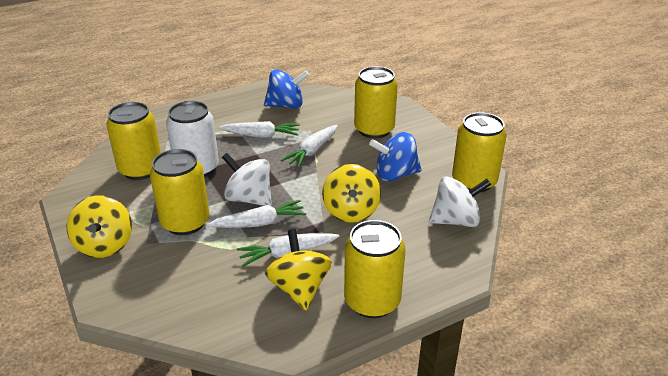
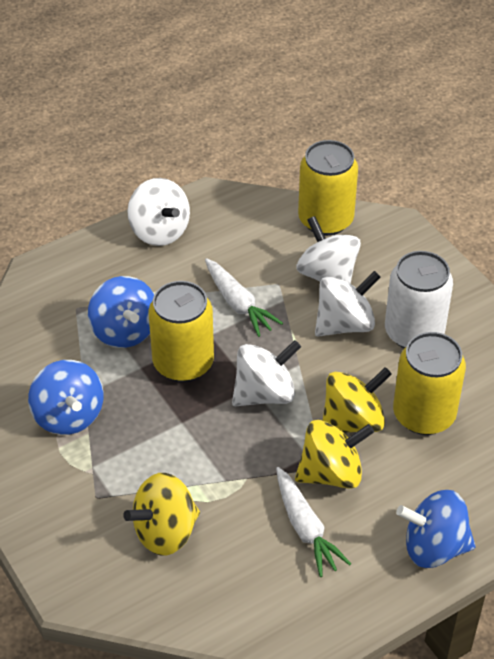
blue spinning top: 2 -> 3
white carrot: 4 -> 2
white spinning top: 2 -> 4
yellow can: 5 -> 3

